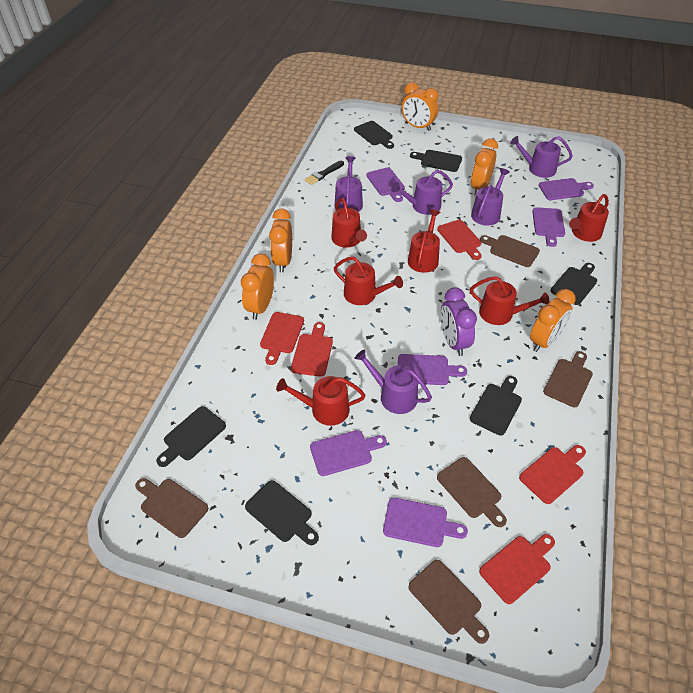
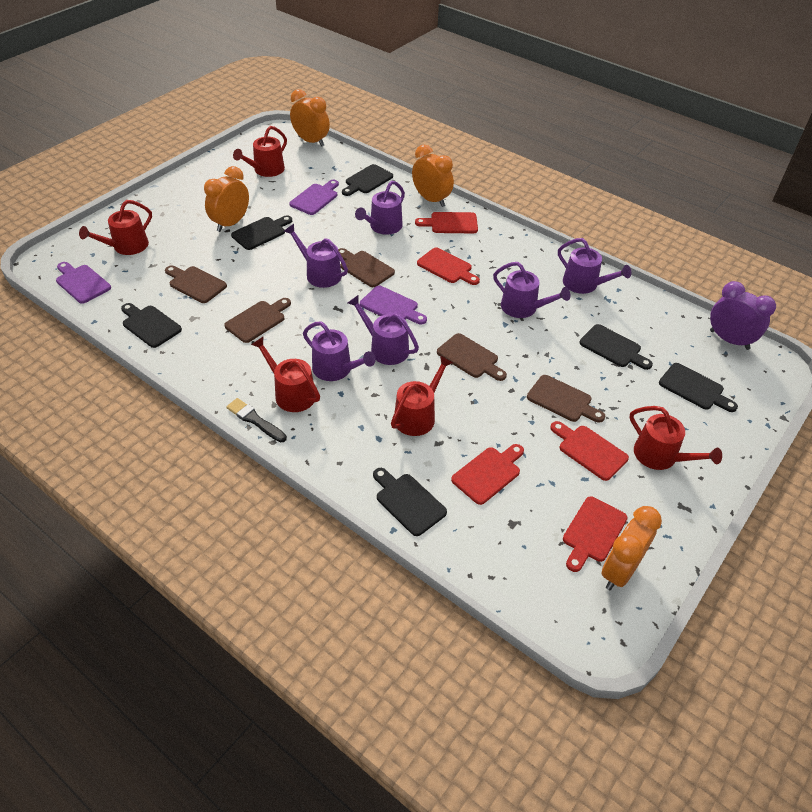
orange clock: 5 -> 4
purple cutting board: 6 -> 3
purple watering can: 5 -> 6
red watering can: 6 -> 5

